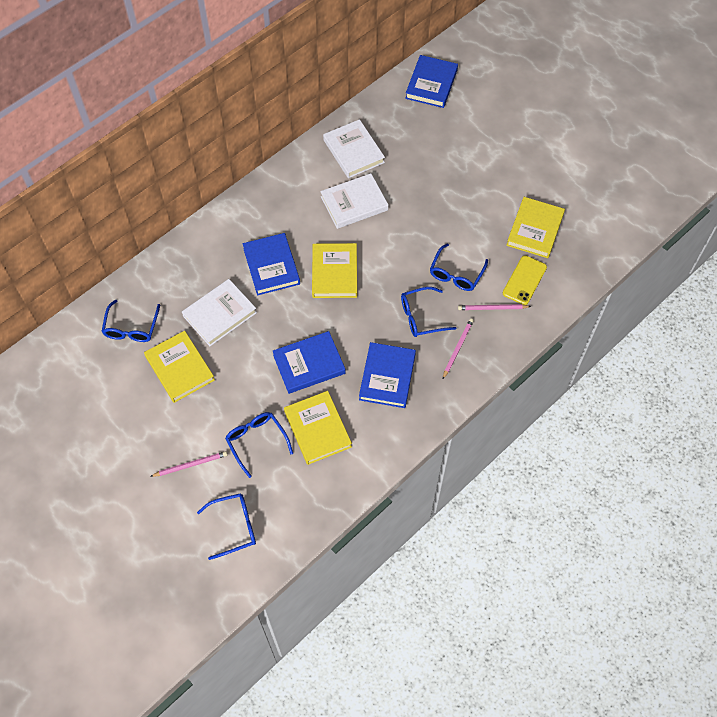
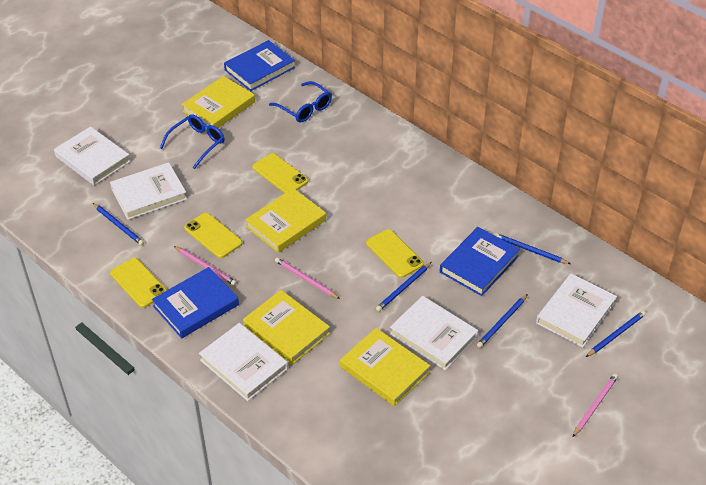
blue book: 4 -> 3
blue glasses: 5 -> 2
blue pencil: 0 -> 5
white book: 3 -> 5
yellow phone: 1 -> 4

